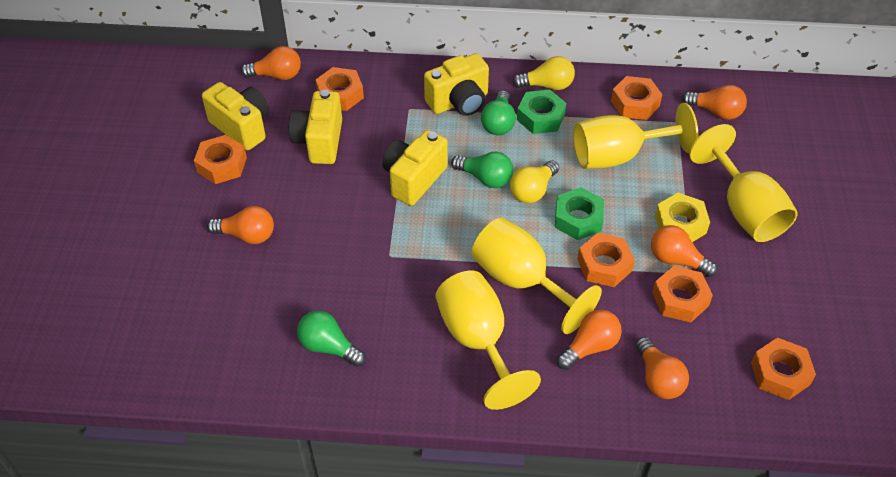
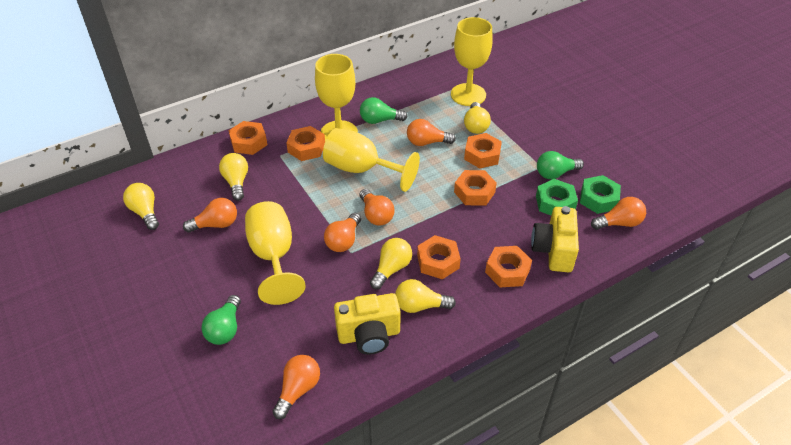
yellow camera: 4 -> 2
yellow light bulb: 2 -> 5
yellow nut: 1 -> 0

